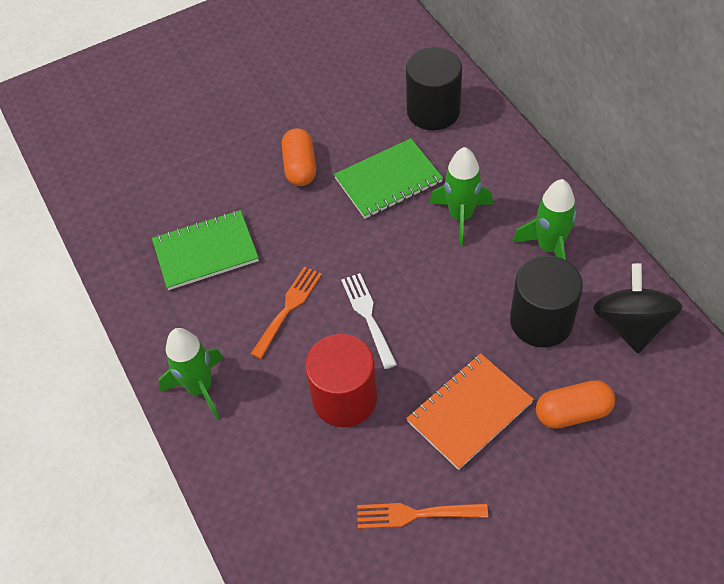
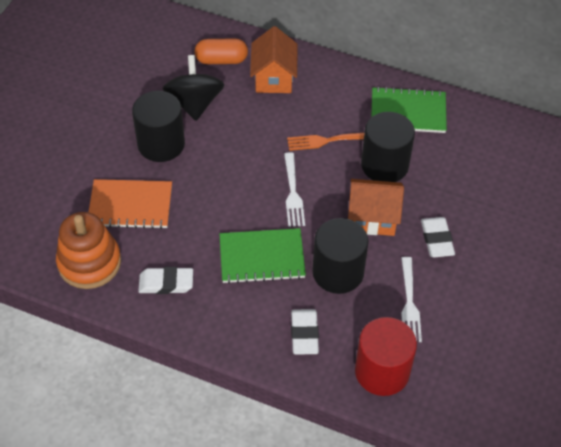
black cylinder: 2 -> 3
green rocket: 3 -> 0
orange capsule: 2 -> 1
orange fork: 2 -> 1
orange house: 0 -> 2
orange stacking toy: 0 -> 1
white eraser: 0 -> 3
white fork: 1 -> 2

